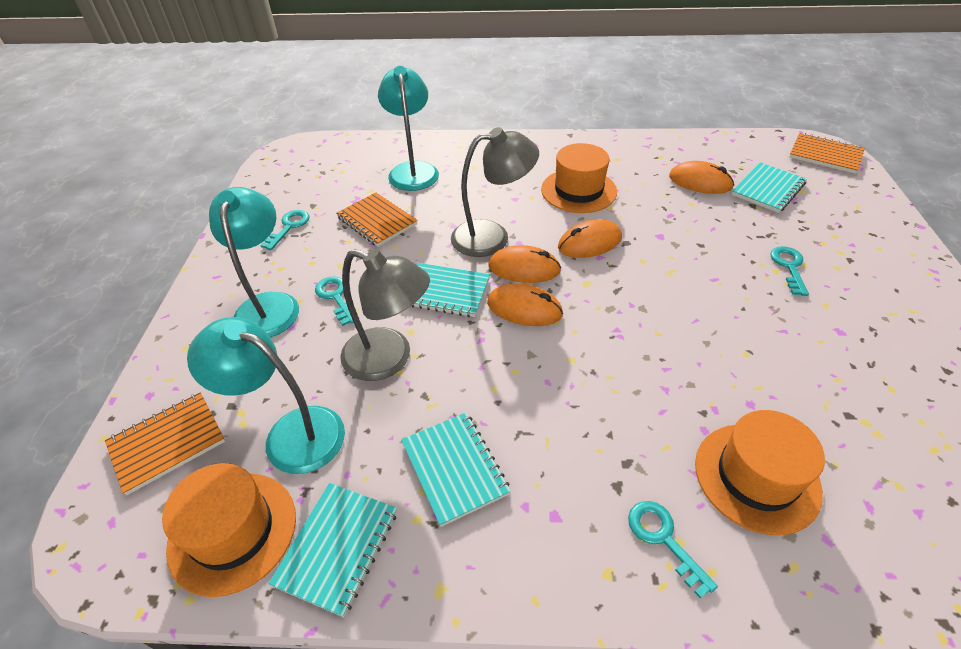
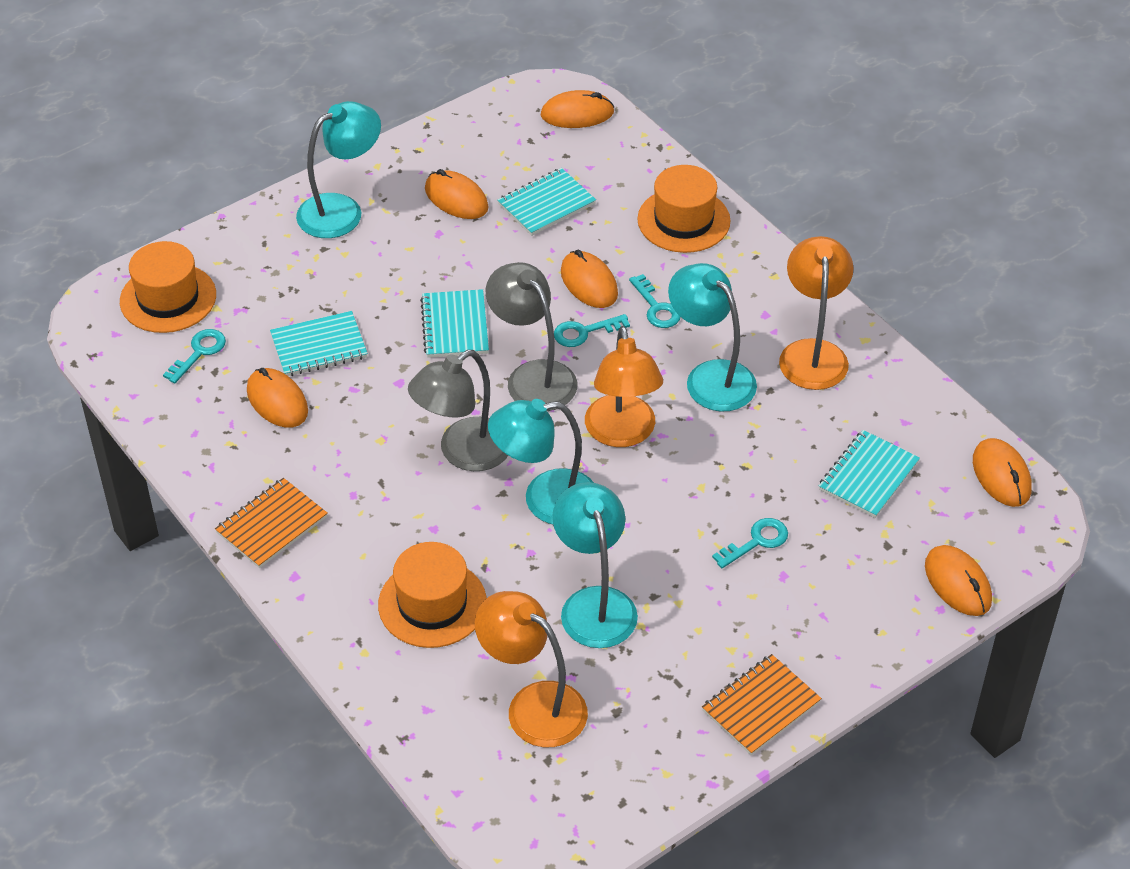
orange lamp: 0 -> 3
orange mouse: 4 -> 6
orange notebook: 3 -> 2
turquoise lamp: 3 -> 4

